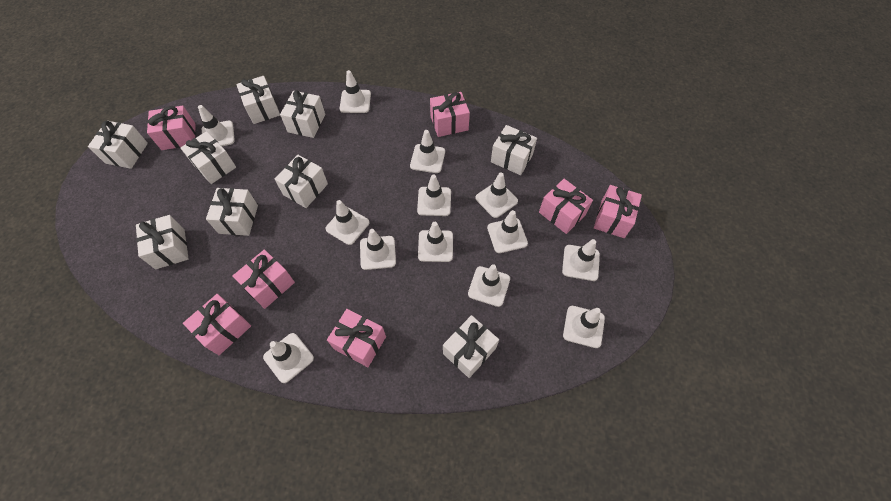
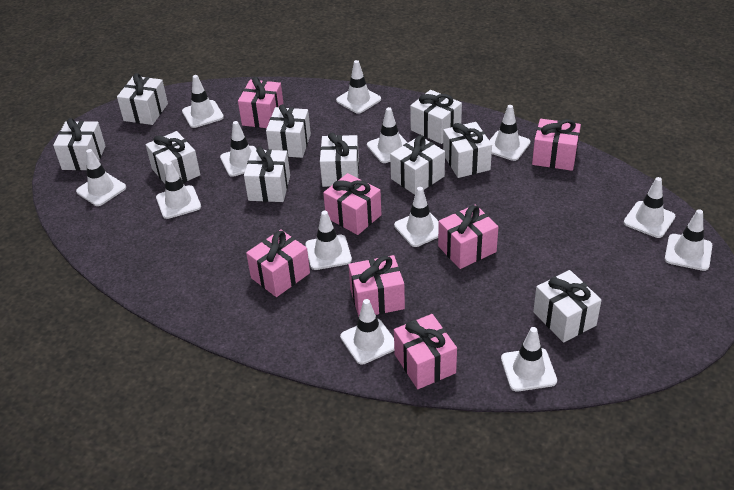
white gift: 9 -> 10

